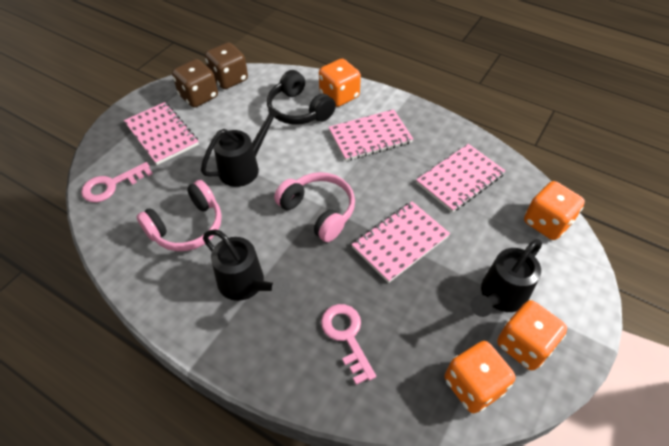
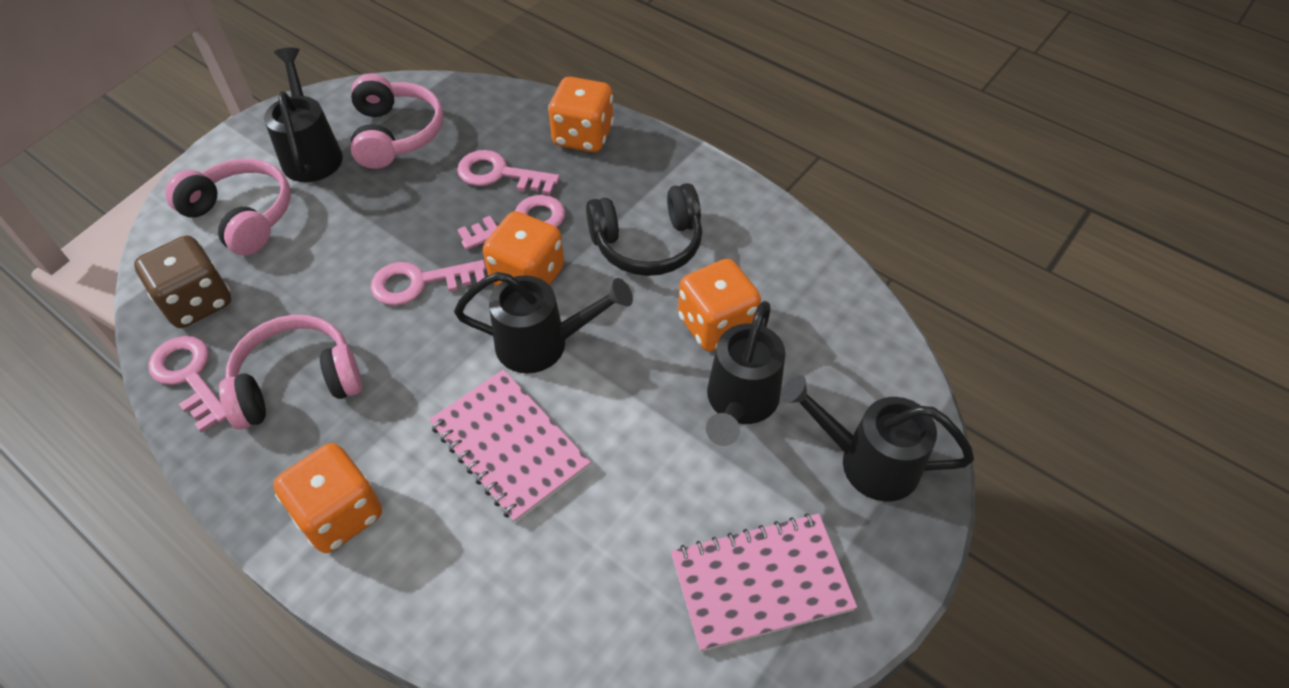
black watering can: 3 -> 4
brown dice: 2 -> 1
pink headphones: 2 -> 3
pink key: 2 -> 4
pink notebook: 4 -> 2

